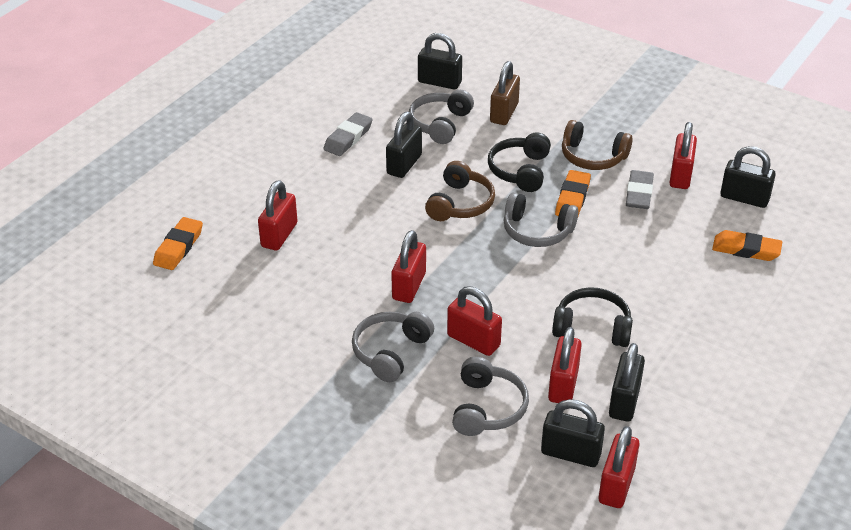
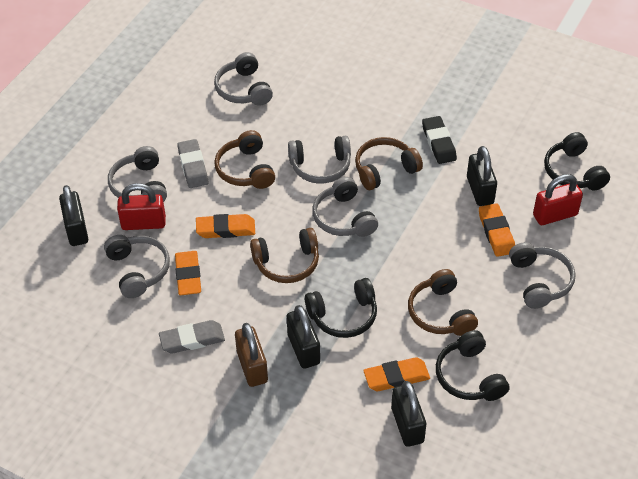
black eraser: 0 -> 1
black headphones: 2 -> 3
black padlock: 5 -> 4
brown headphones: 2 -> 4
grey headphones: 4 -> 6
orange eraser: 3 -> 4
red padlock: 6 -> 2

